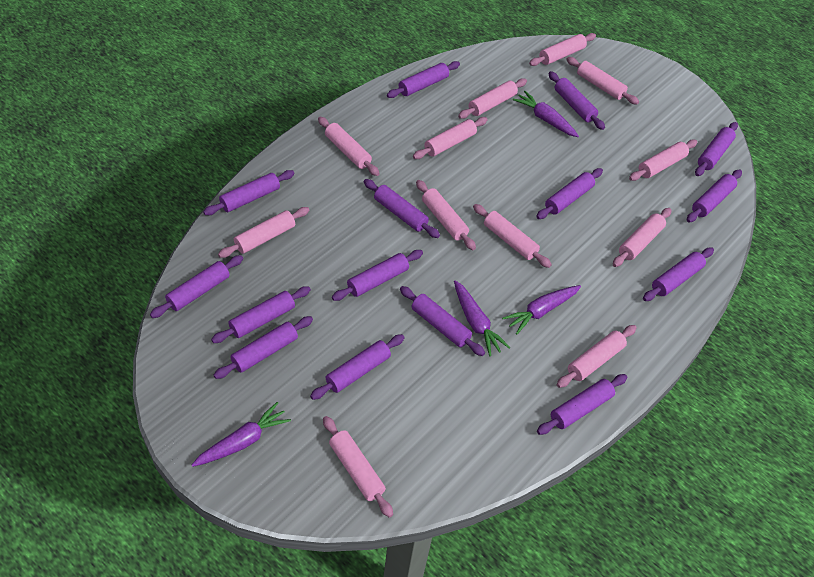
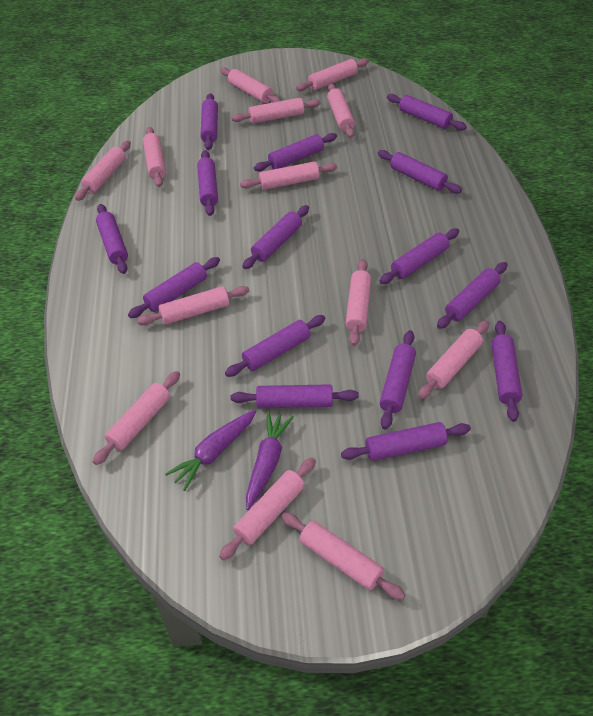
pink rolling pin: 12 -> 13
purple carrot: 4 -> 2

